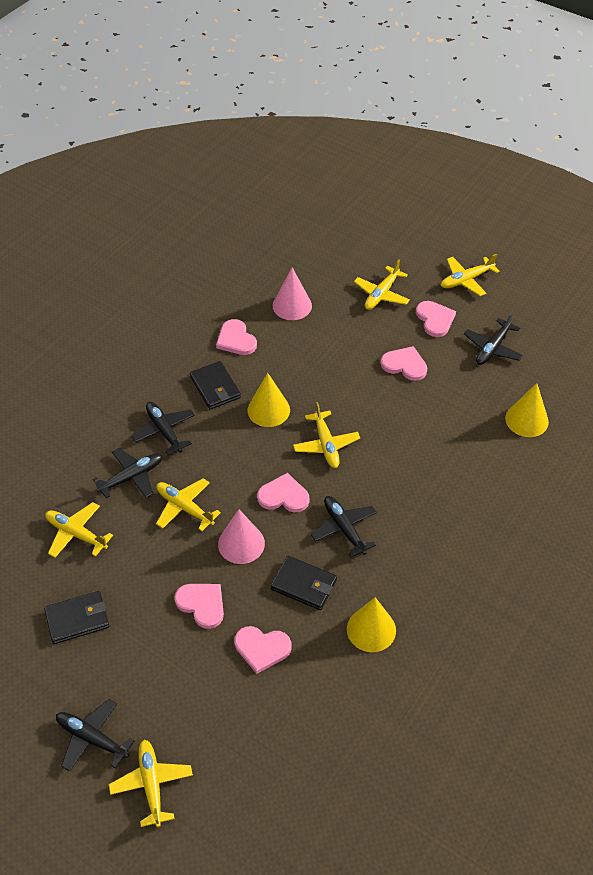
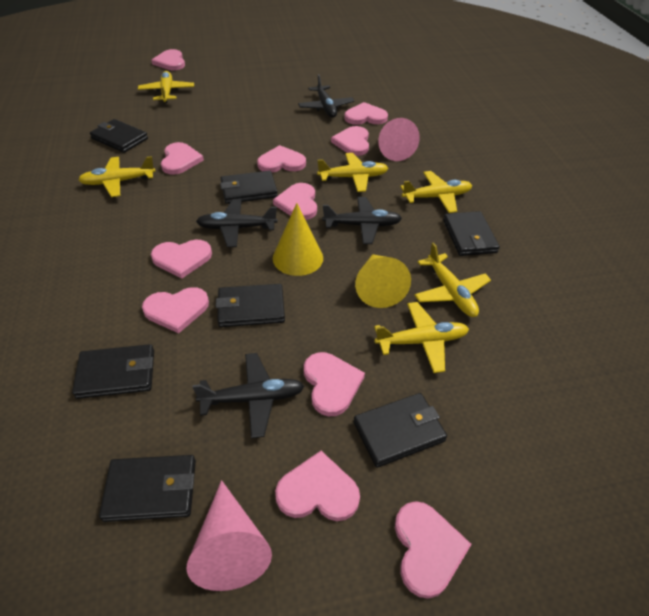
black plane: 5 -> 4
black wallet: 3 -> 7
pink heart: 6 -> 11
yellow cone: 3 -> 2

